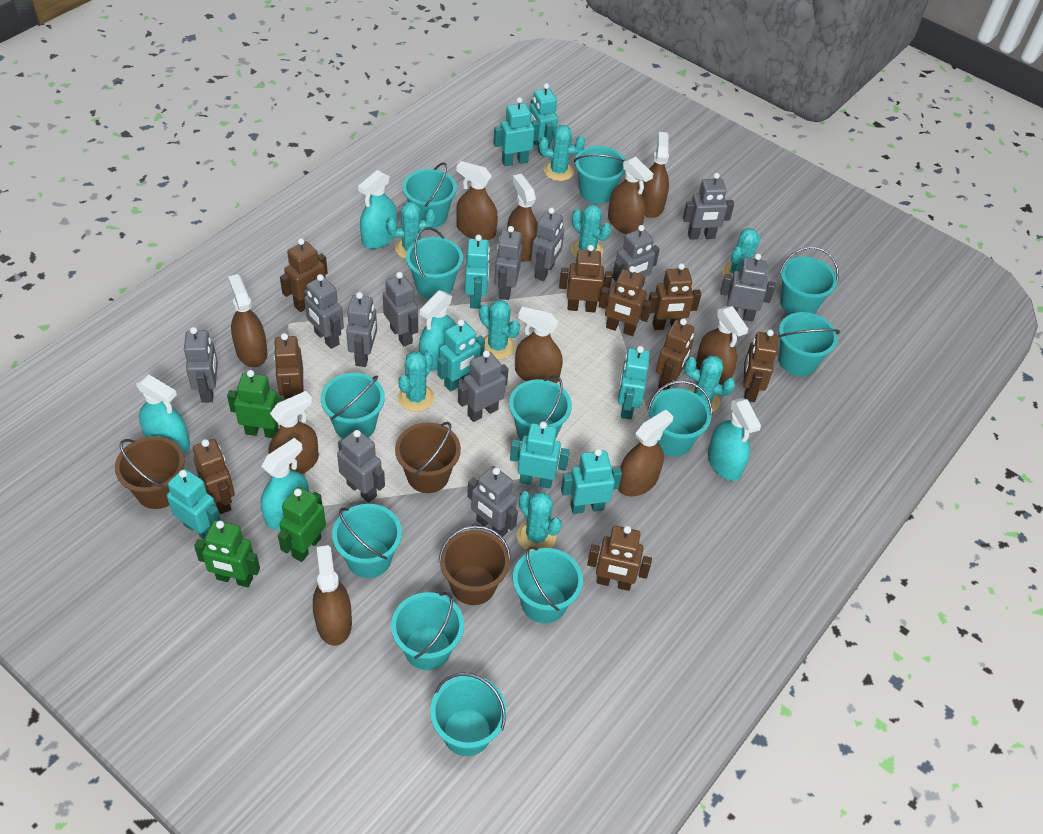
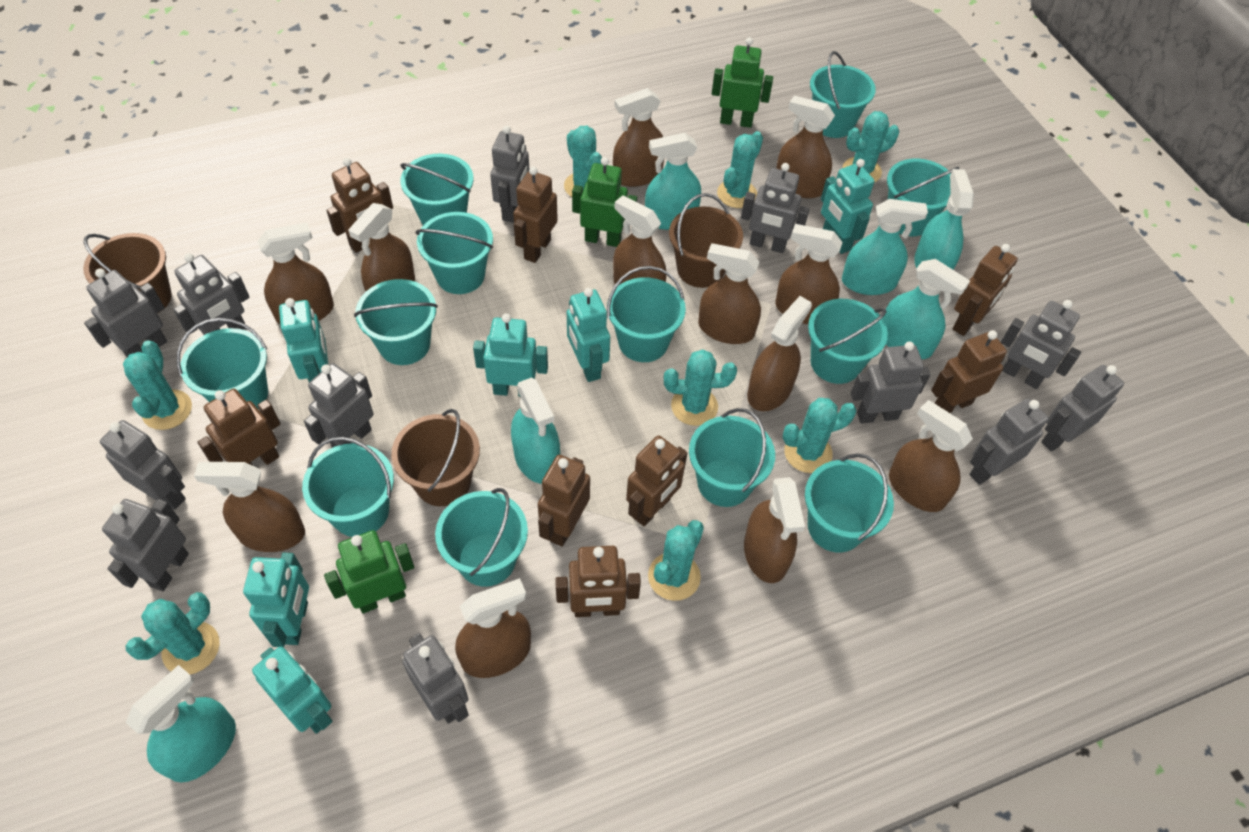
brown robot: 9 -> 8
brown spray bottle: 10 -> 12
turquoise robot: 8 -> 6
turquoise spray bottle: 5 -> 6

